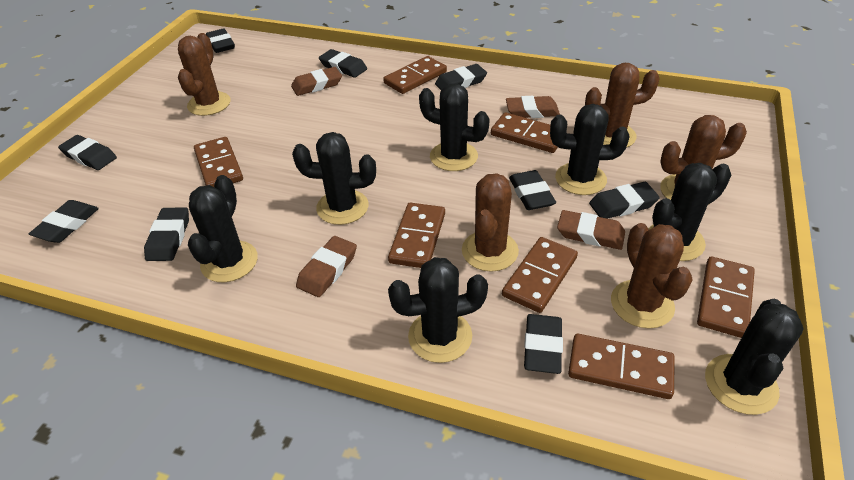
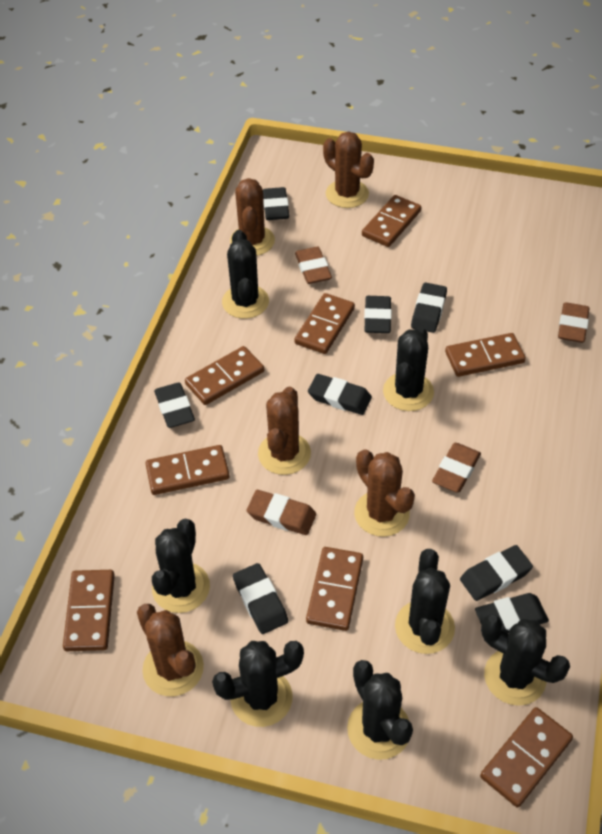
black eraser: 9 -> 8
brown domino: 7 -> 8

